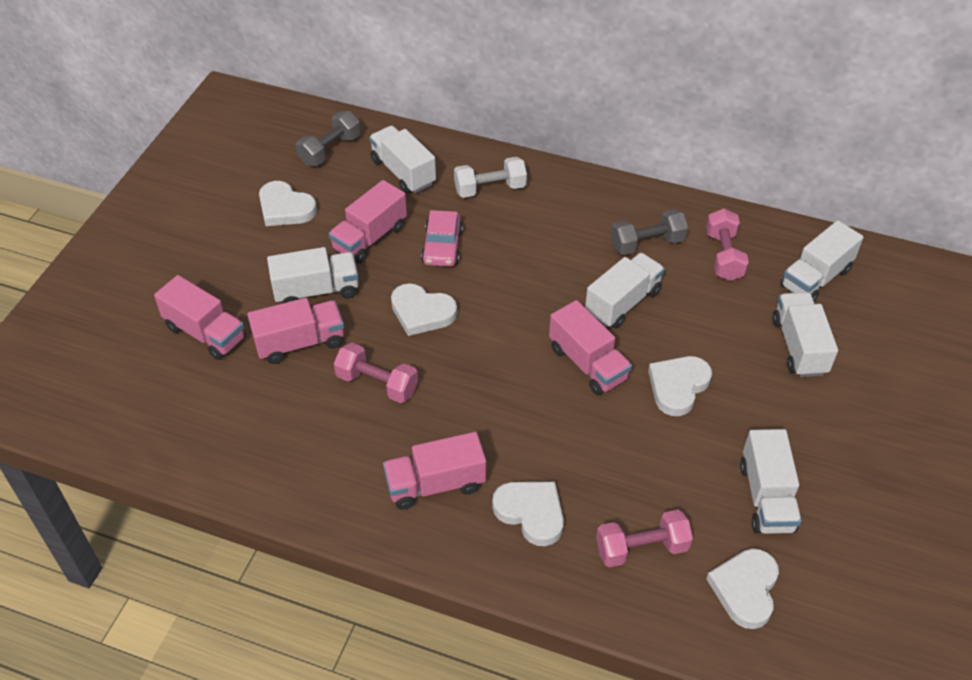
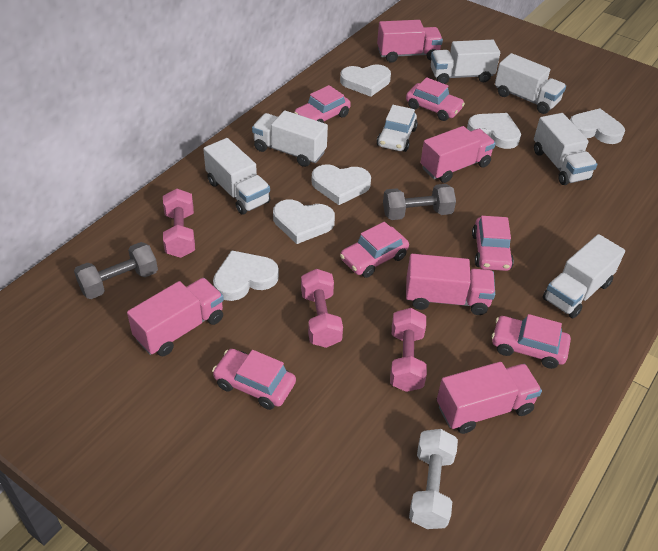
pink car: 1 -> 6
white car: 0 -> 1
white heart: 5 -> 6

